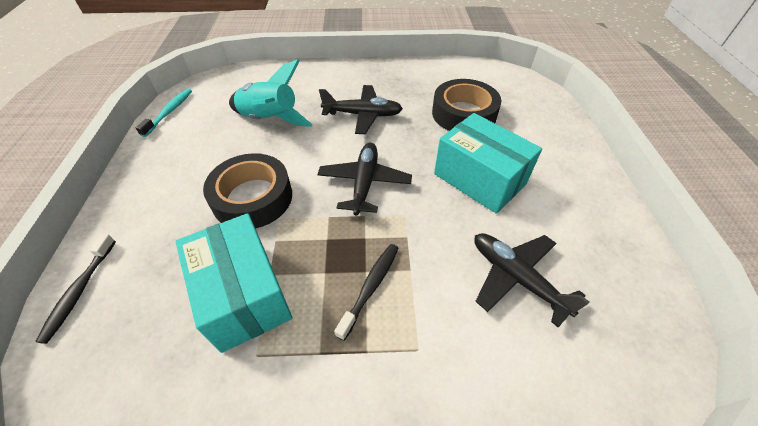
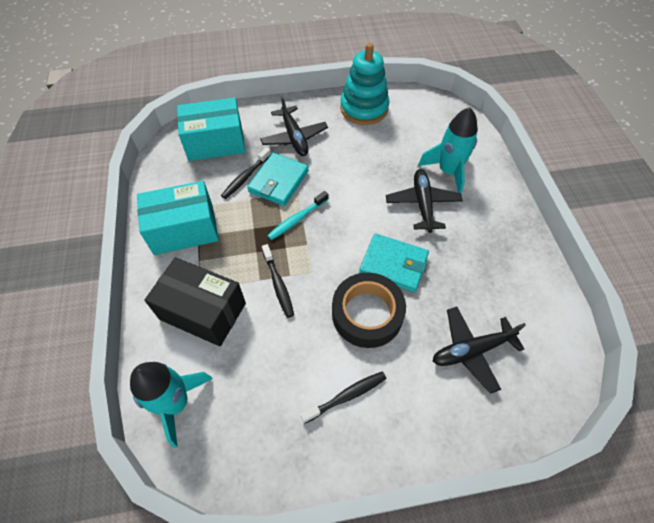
black box: 0 -> 1
black tape: 2 -> 1
black toothbrush: 2 -> 3
turquoise rocket: 1 -> 2
turquoise stacking toy: 0 -> 1
turquoise wallet: 0 -> 2

